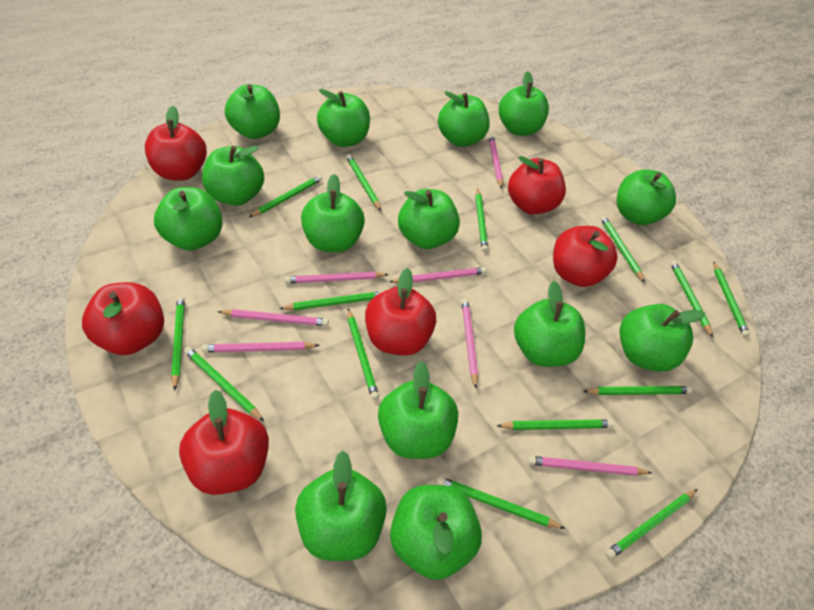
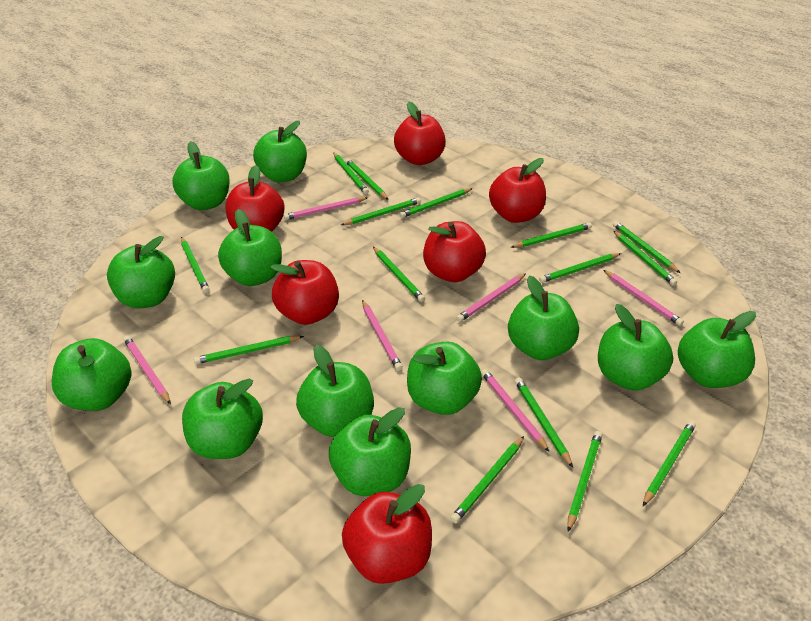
green apple: 14 -> 12
green pencil: 14 -> 15
pink pencil: 7 -> 6

